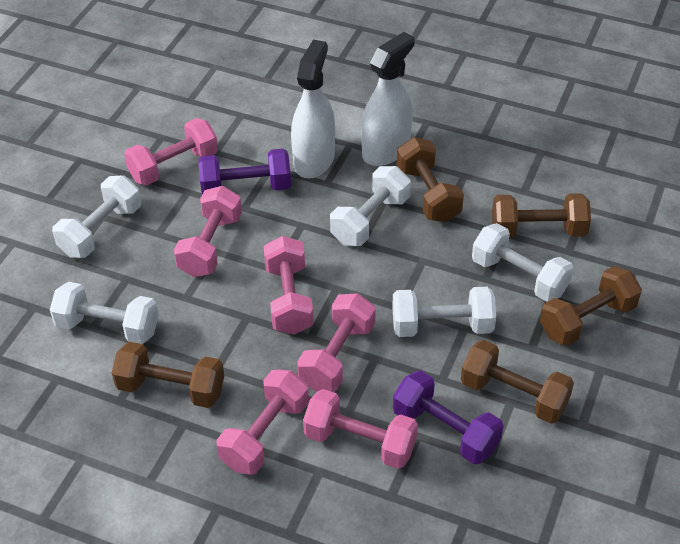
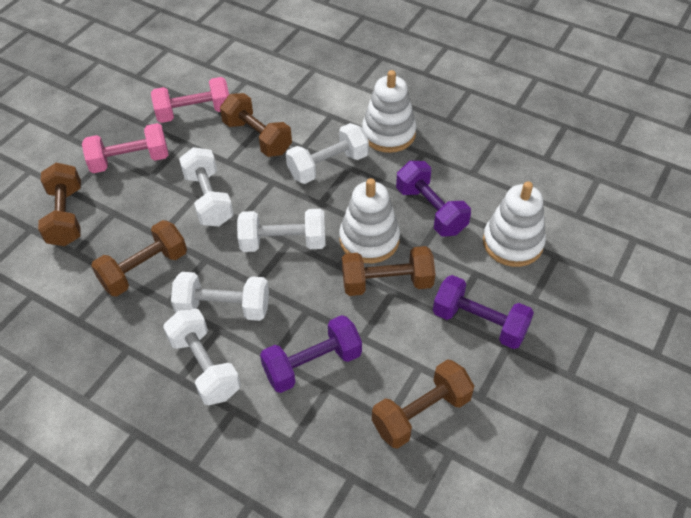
pink dumbbell: 6 -> 2
purple dumbbell: 2 -> 3
white spray bottle: 2 -> 0
white stacking toy: 0 -> 3

